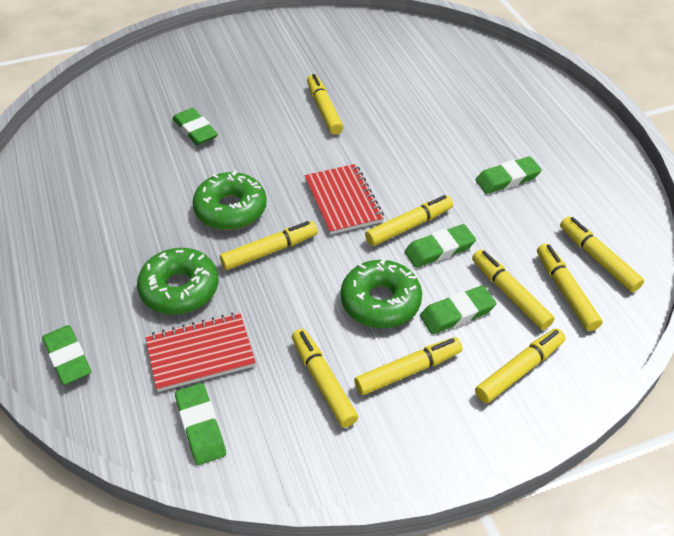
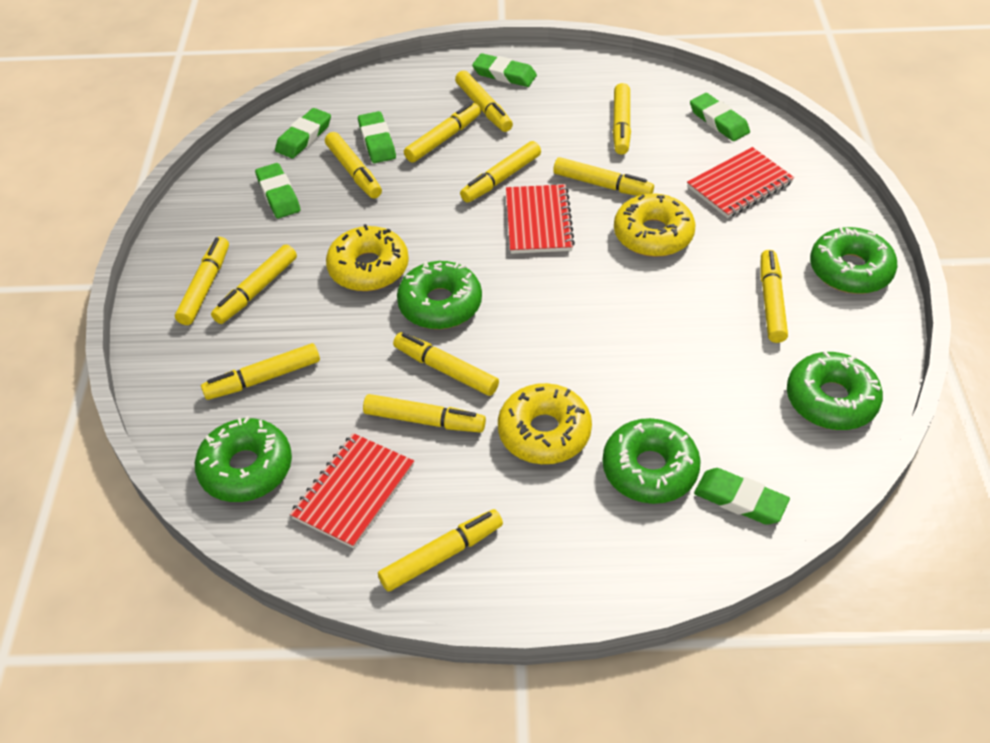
green donut: 3 -> 5
red notebook: 2 -> 3
yellow donut: 0 -> 3
yellow marker: 9 -> 13

